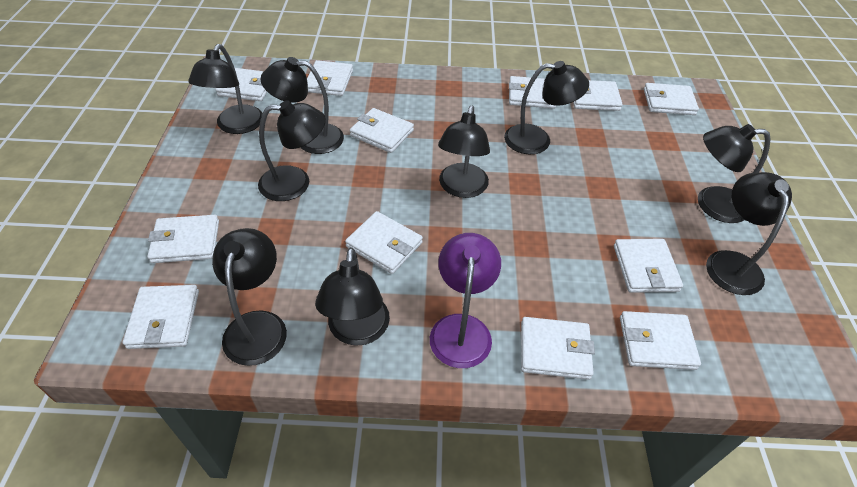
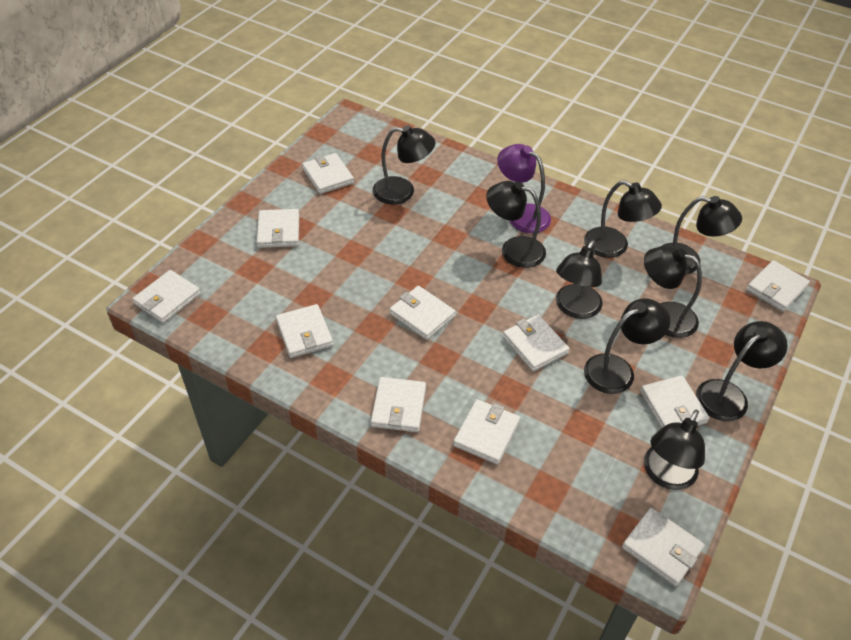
white wallet: 12 -> 11

